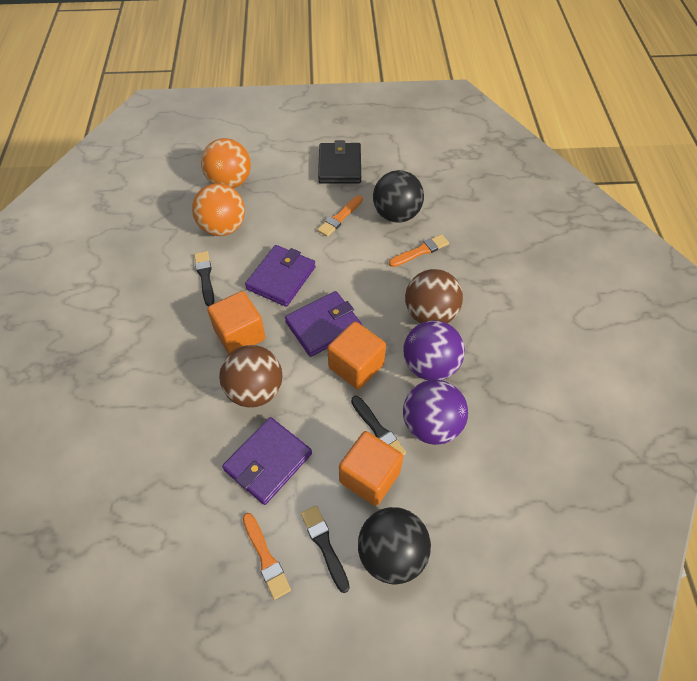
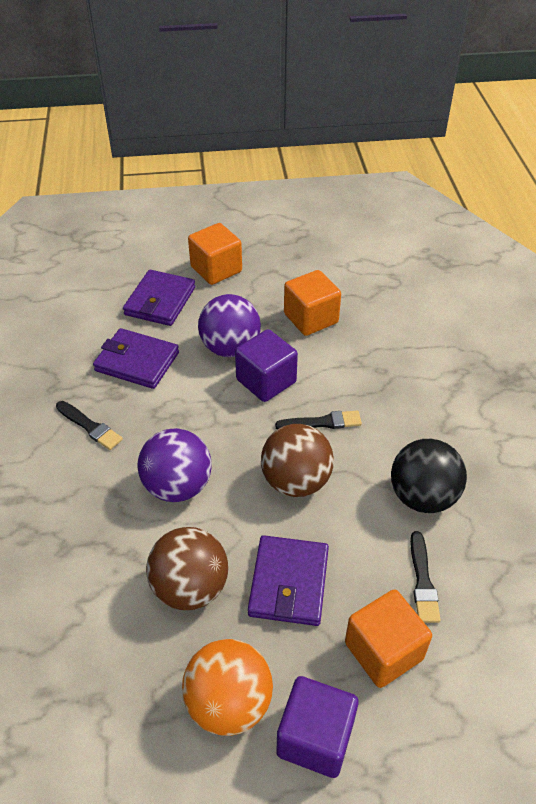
black ball: 2 -> 1
black wallet: 1 -> 0
orange ball: 2 -> 1
orange brush: 3 -> 0
purple cube: 0 -> 2

